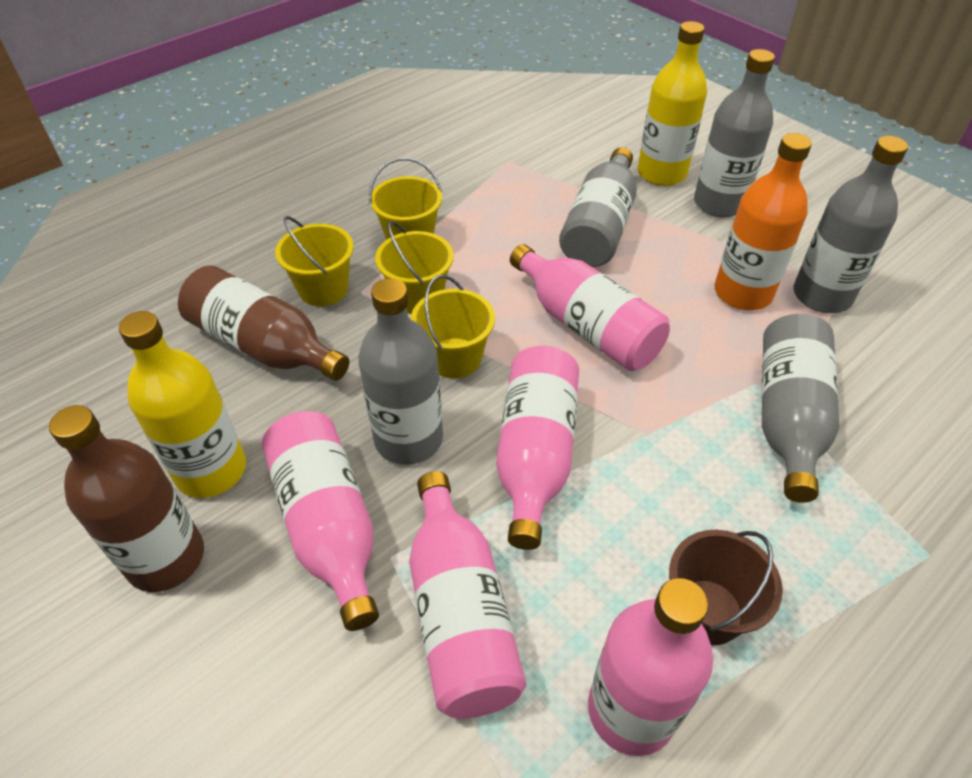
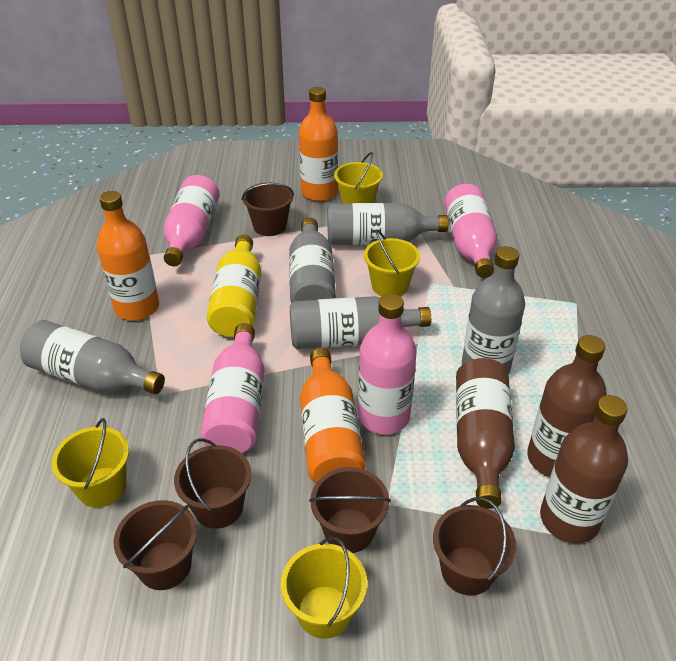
brown bottle: 2 -> 3
brown bucket: 1 -> 5
orange bottle: 1 -> 3
pink bottle: 5 -> 4
yellow bottle: 2 -> 1

